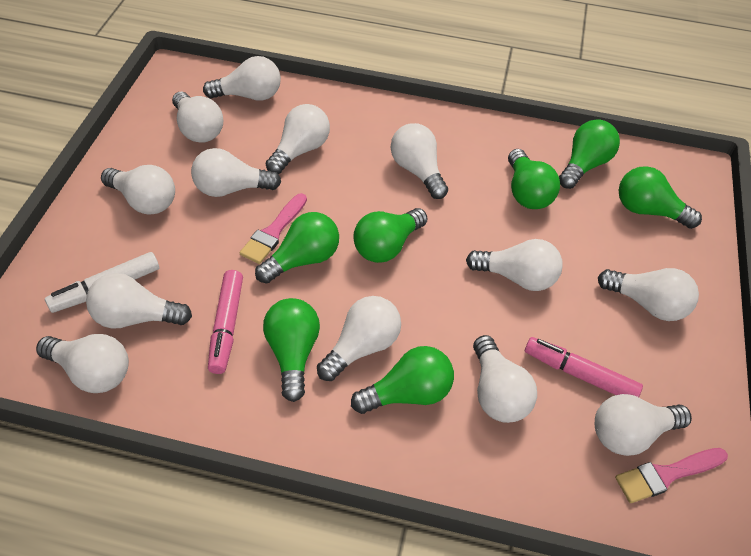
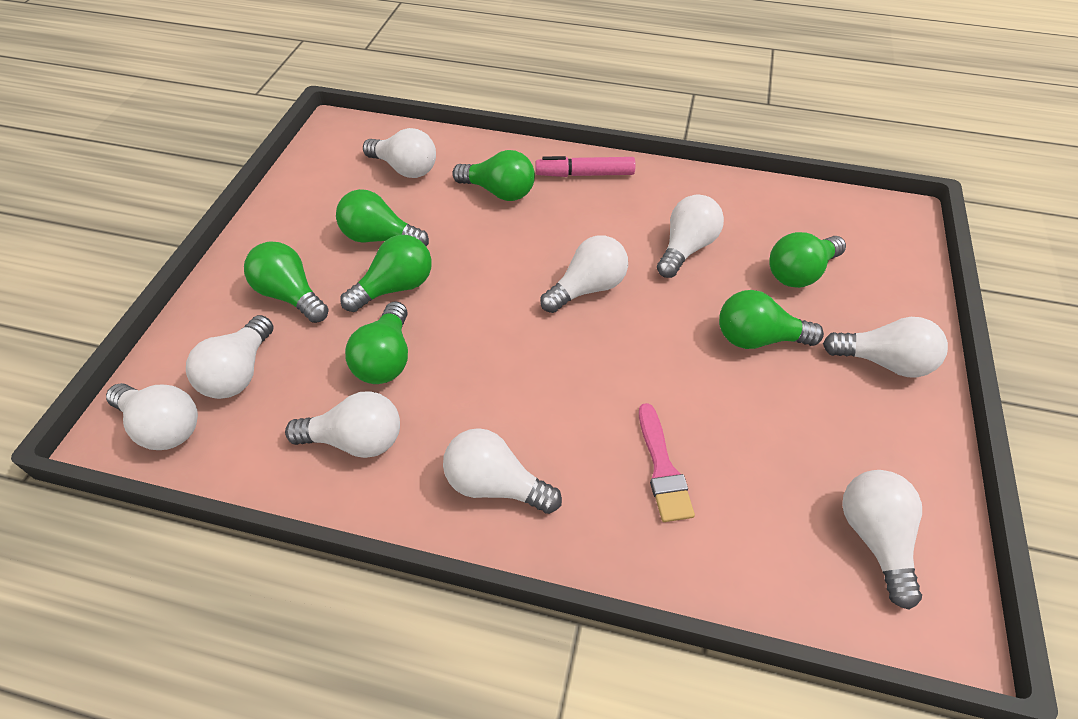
pink brush: 2 -> 1
pink marker: 2 -> 1
white light bulb: 13 -> 9
white marker: 1 -> 0

